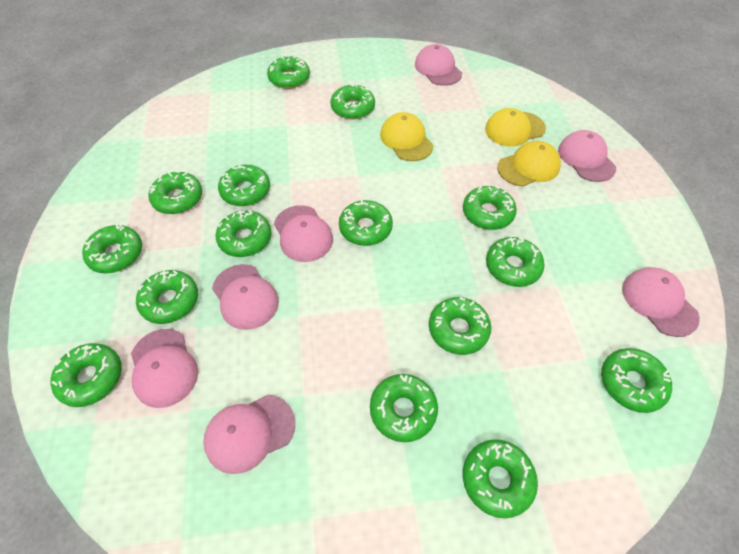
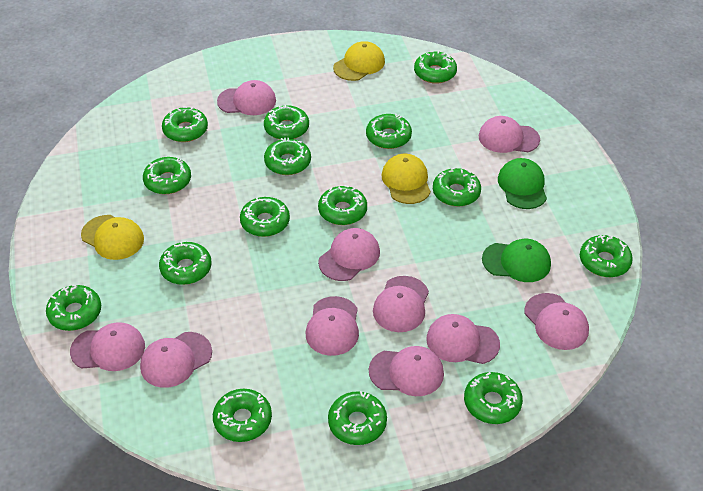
green cap: 0 -> 2
pink cap: 7 -> 10

